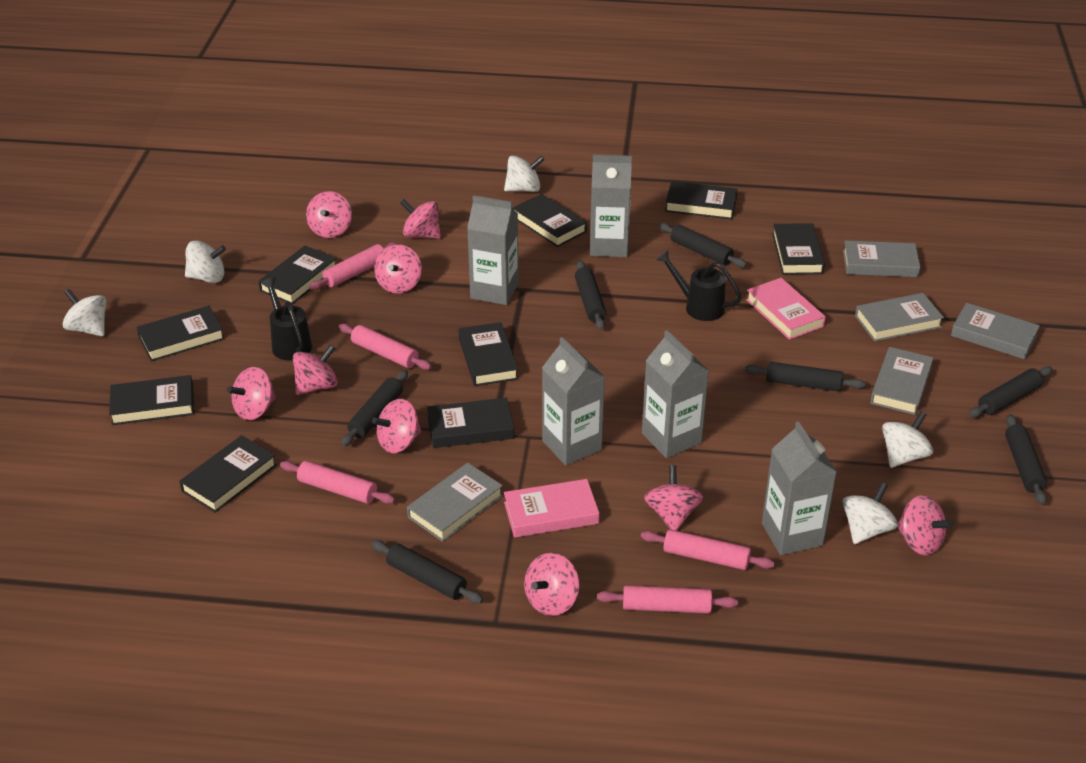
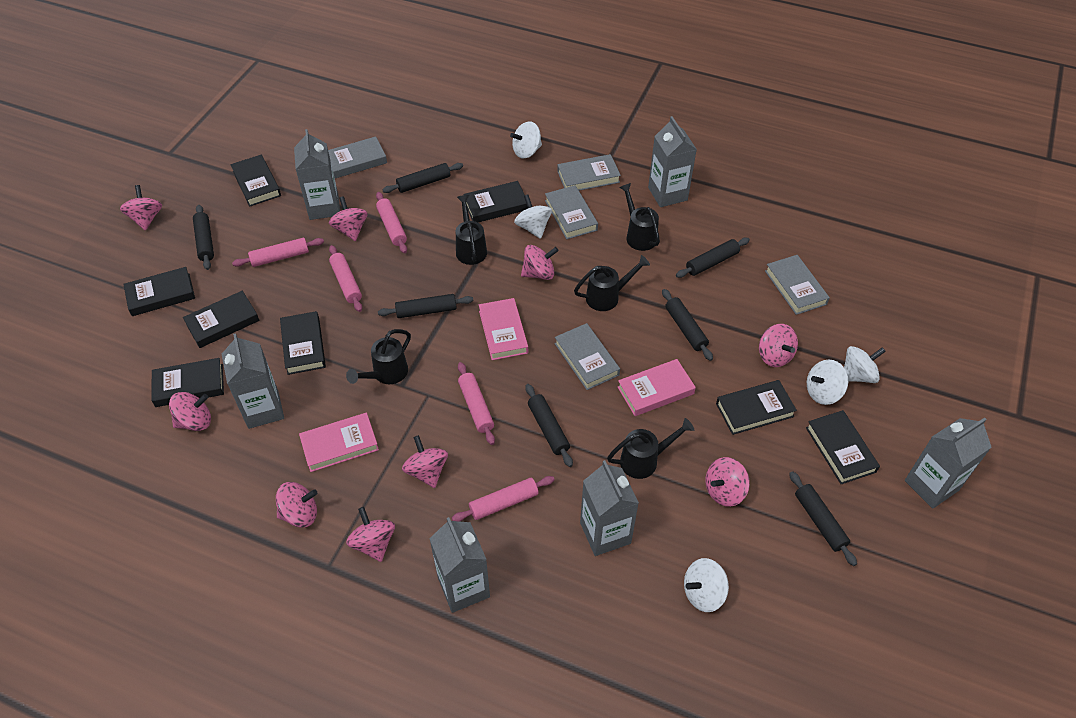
black book: 9 -> 8
black watering can: 2 -> 5
grey carton: 5 -> 6
pink book: 2 -> 3

